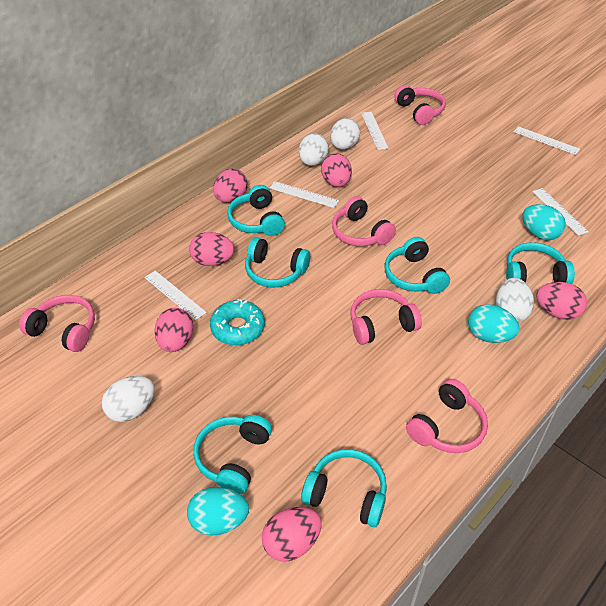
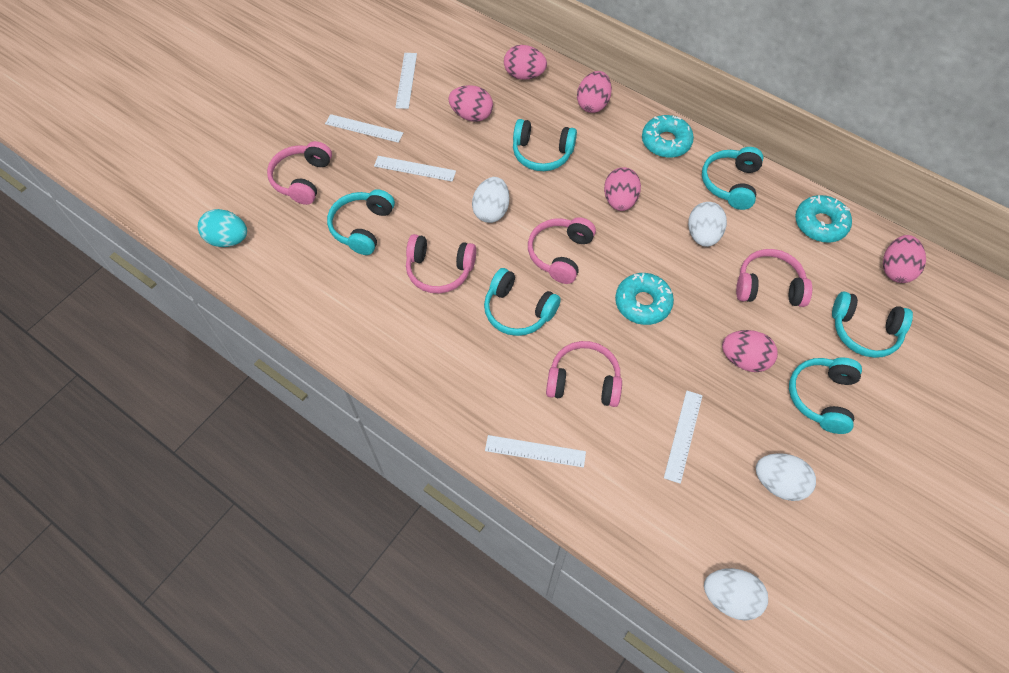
turquoise donut: 1 -> 3
turquoise egg: 3 -> 1

